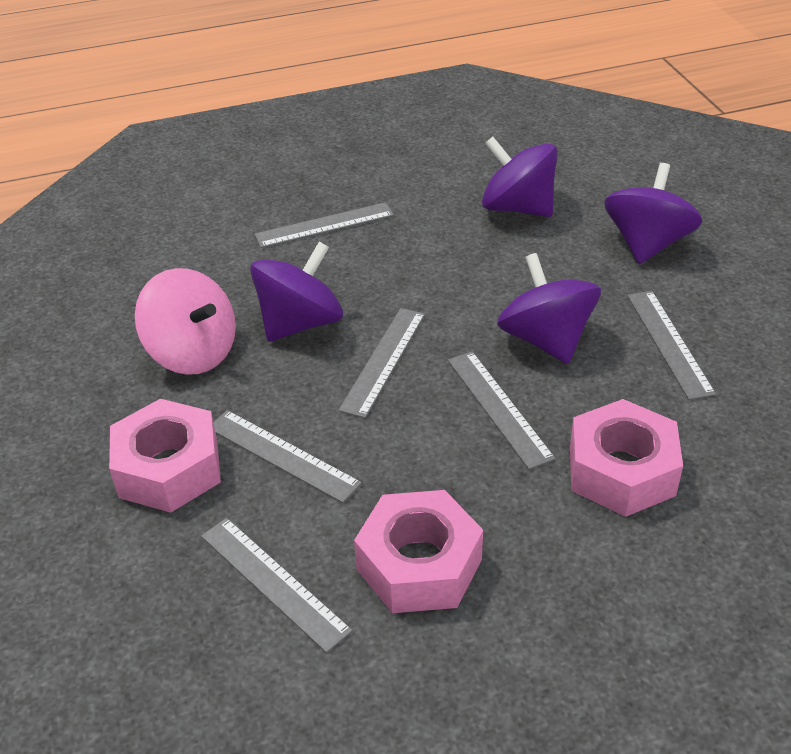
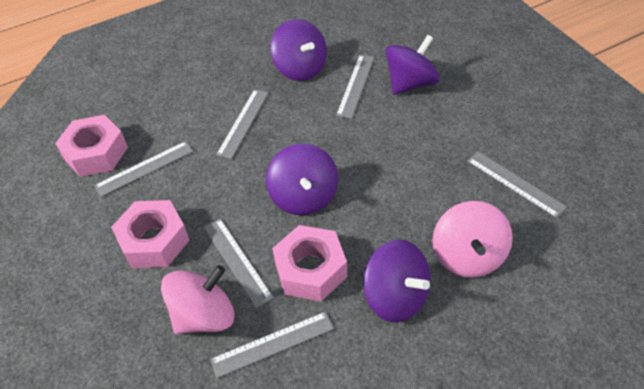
pink spinning top: 1 -> 2

